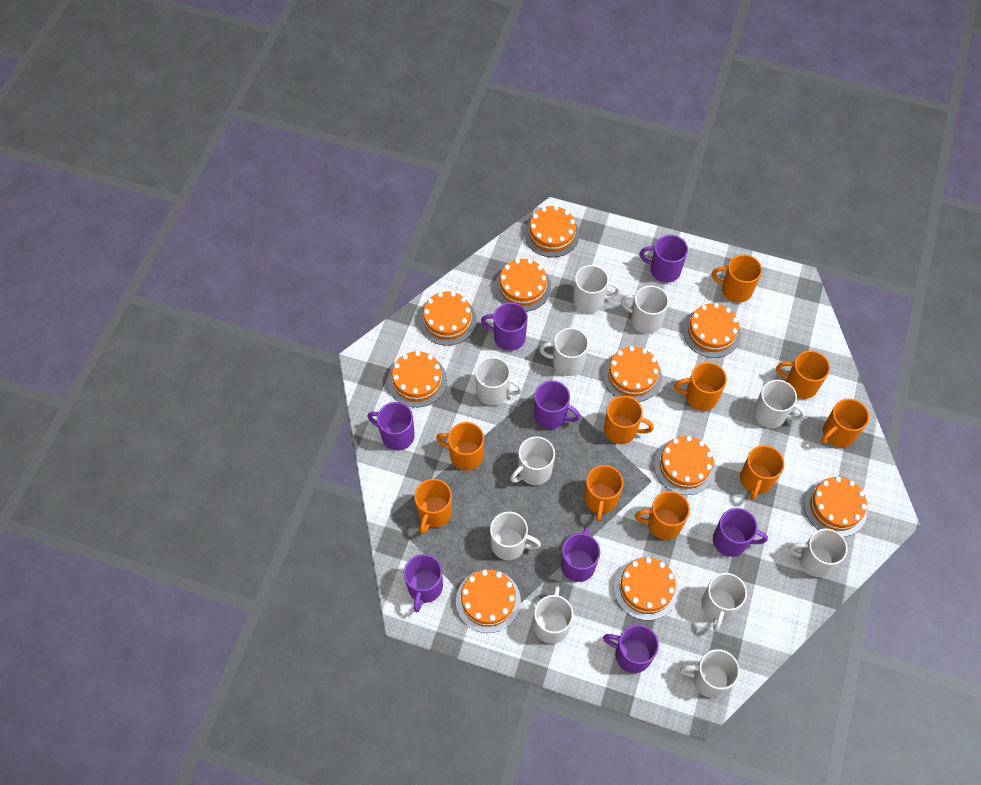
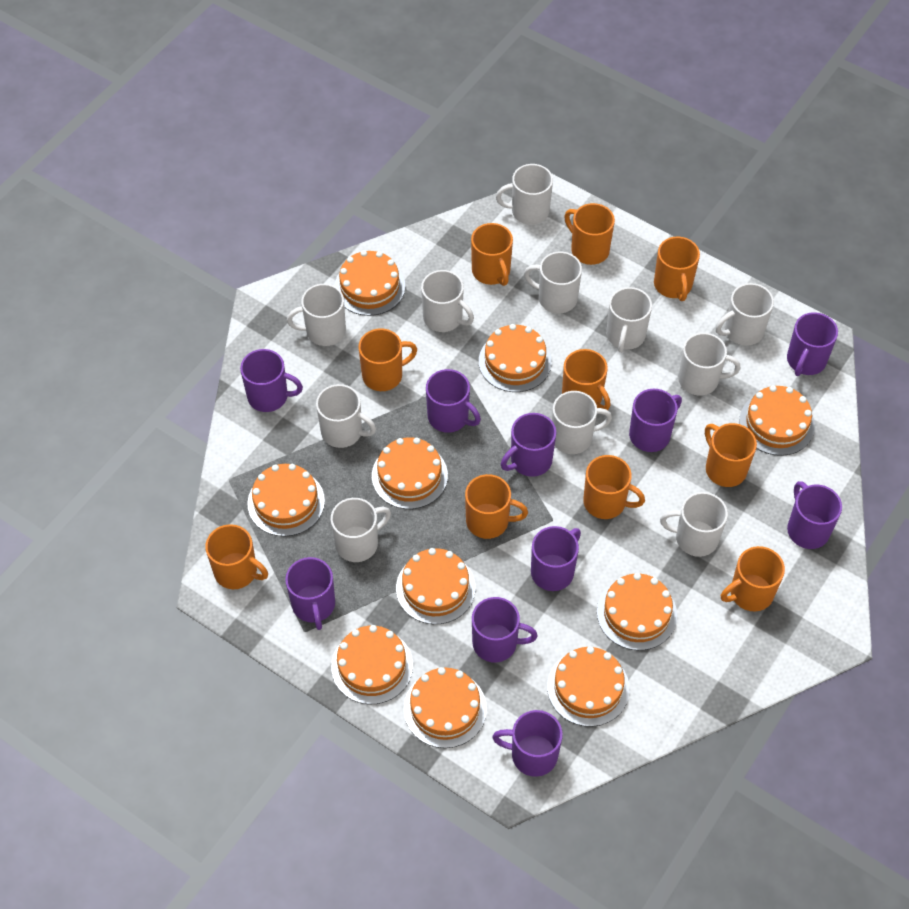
purple mug: 8 -> 10

